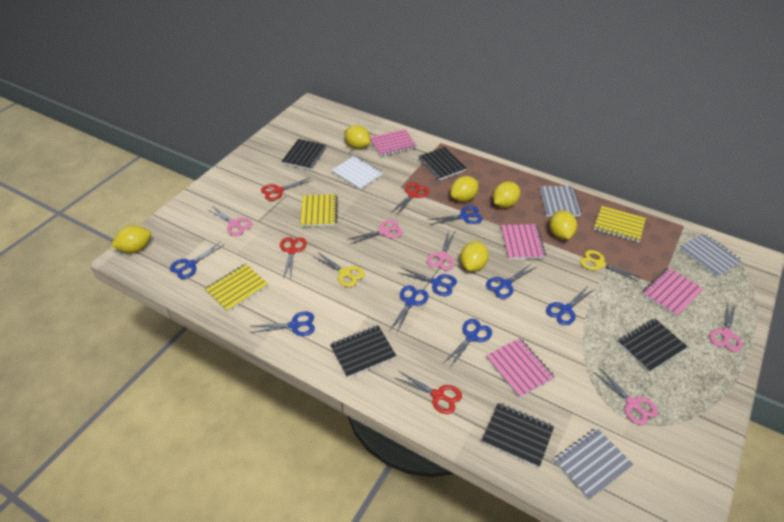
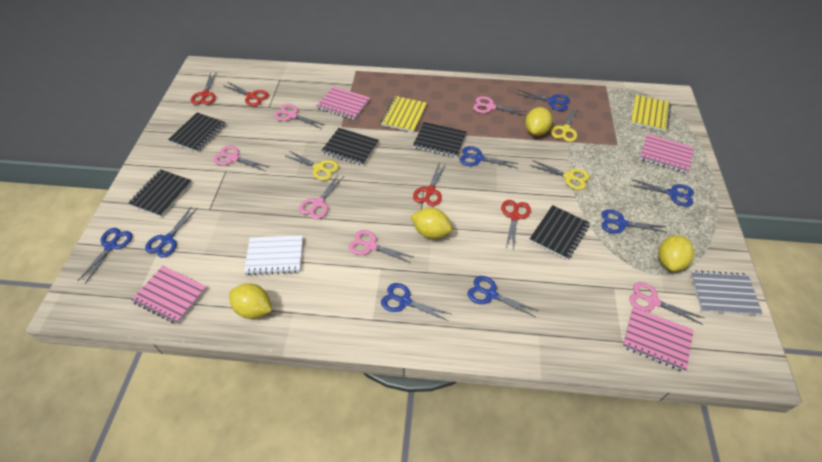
grey notebook: 3 -> 1
pink scissors: 5 -> 6
yellow lemon: 6 -> 4
yellow notebook: 3 -> 2
yellow scissors: 2 -> 3

